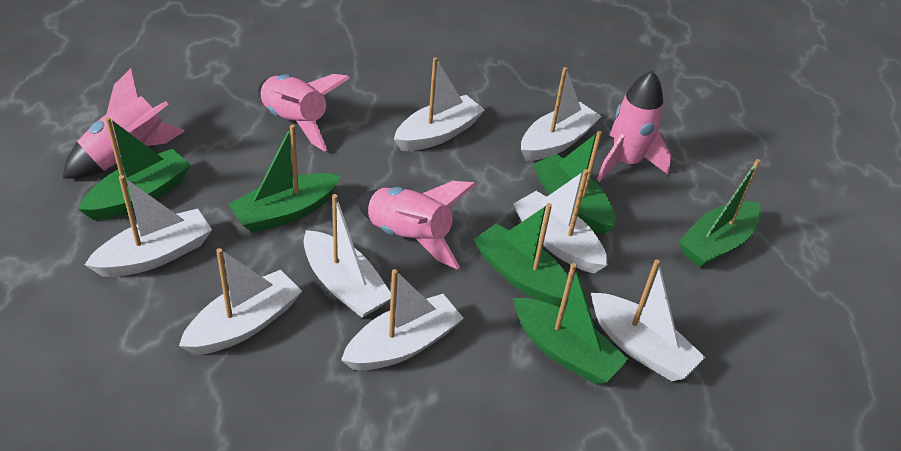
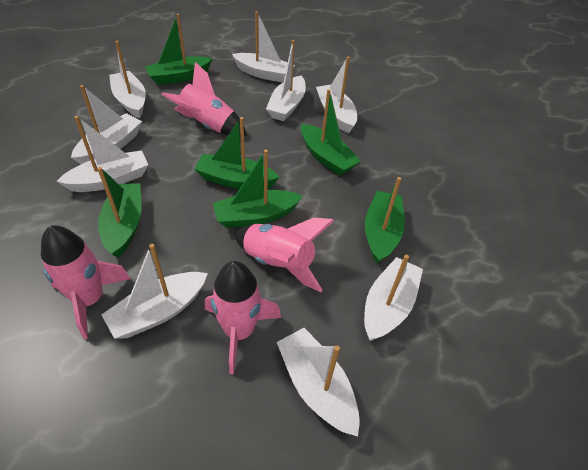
white boat: 8 -> 9

